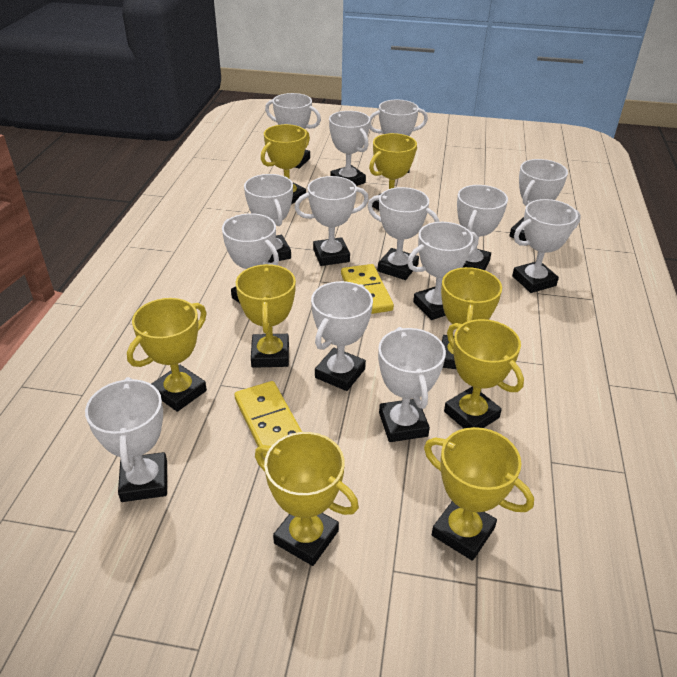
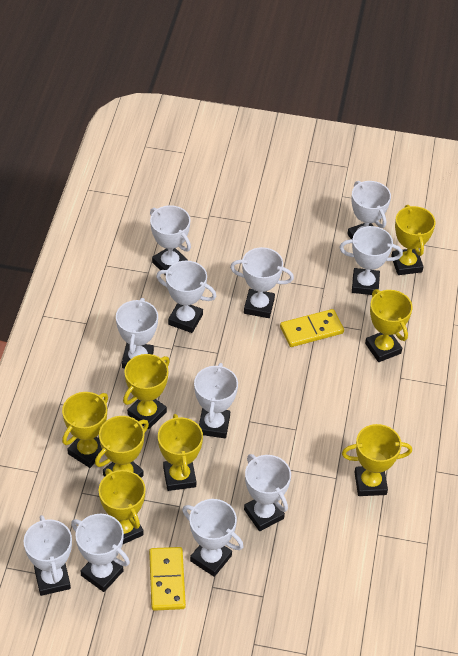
white trophy: 14 -> 11

